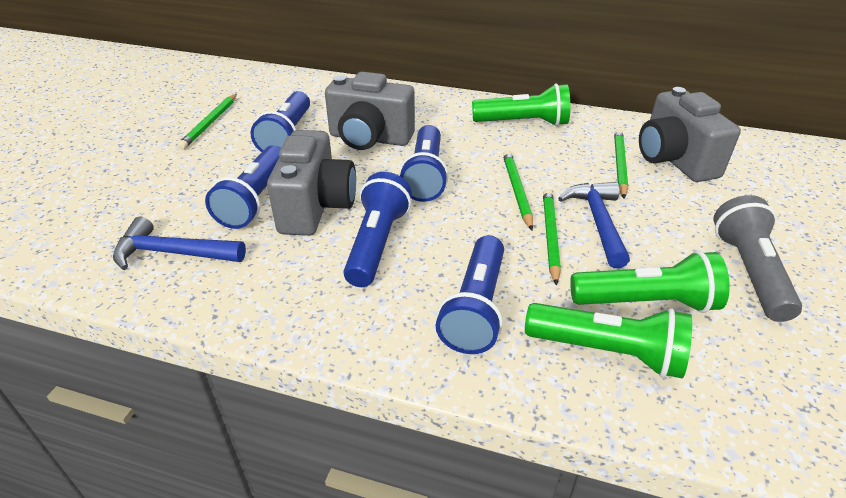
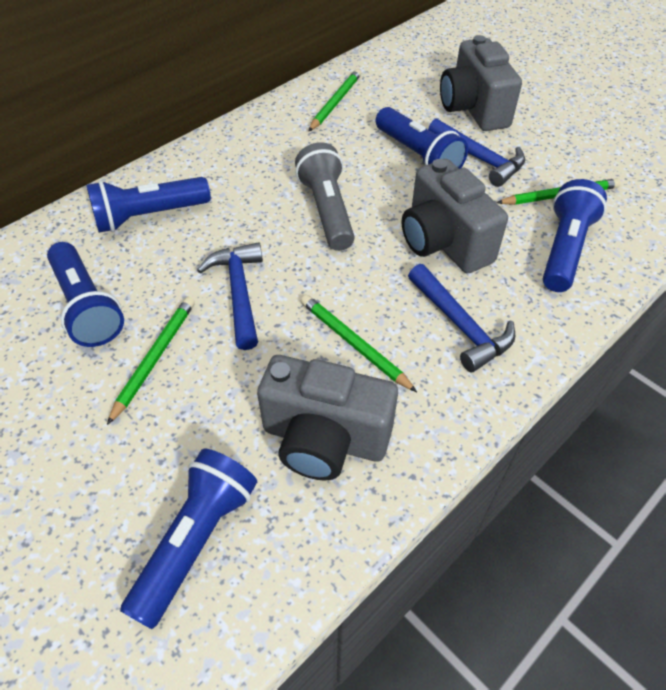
blue hammer: 2 -> 3
green flashlight: 3 -> 0

